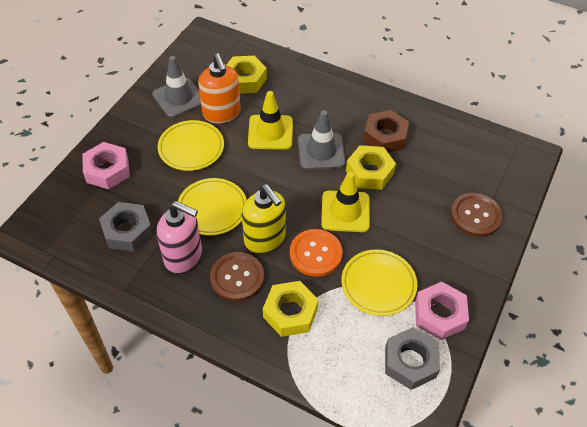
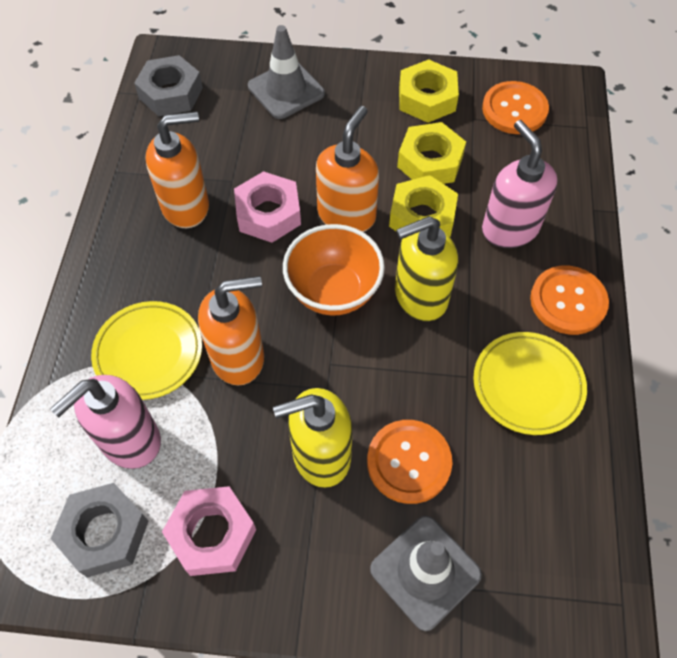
brown button: 2 -> 0
brown nut: 1 -> 0
orange bowl: 0 -> 1
orange button: 1 -> 3
orange soap dispenser: 1 -> 3
pink soap dispenser: 1 -> 2
yellow plate: 3 -> 2
yellow soap dispenser: 1 -> 2
yellow traffic cone: 2 -> 0

